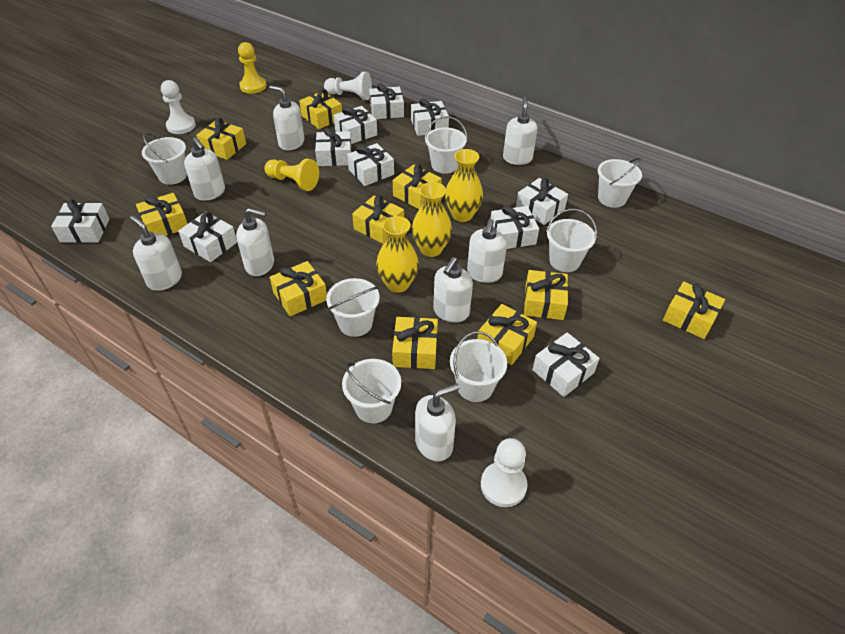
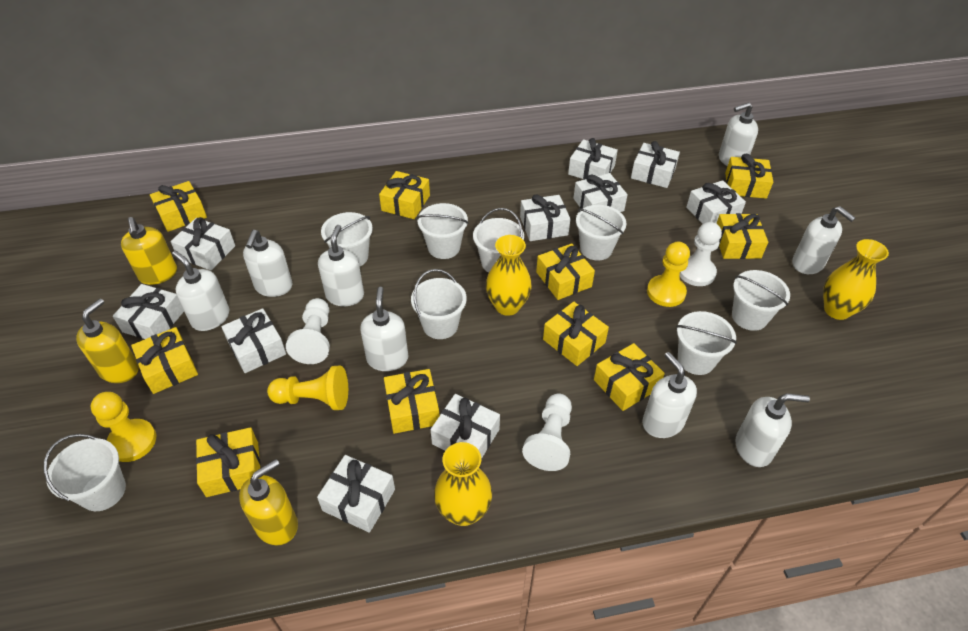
white bucket: 7 -> 8
yellow pawn: 2 -> 3
yellow soap dispenser: 0 -> 3

